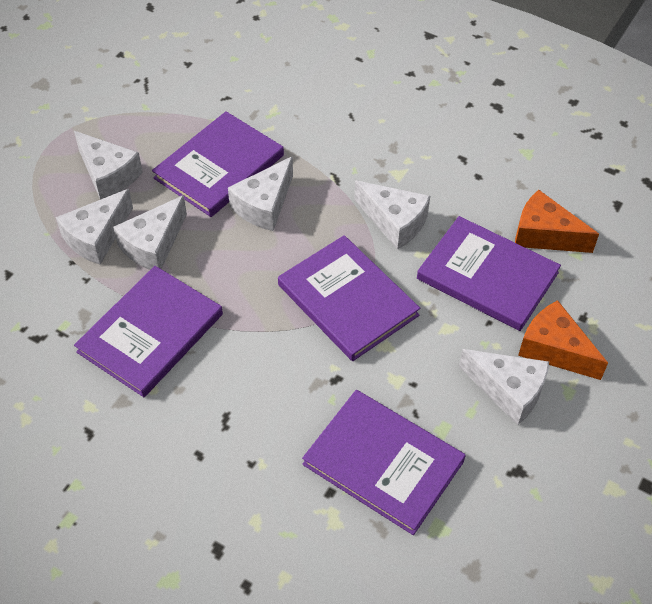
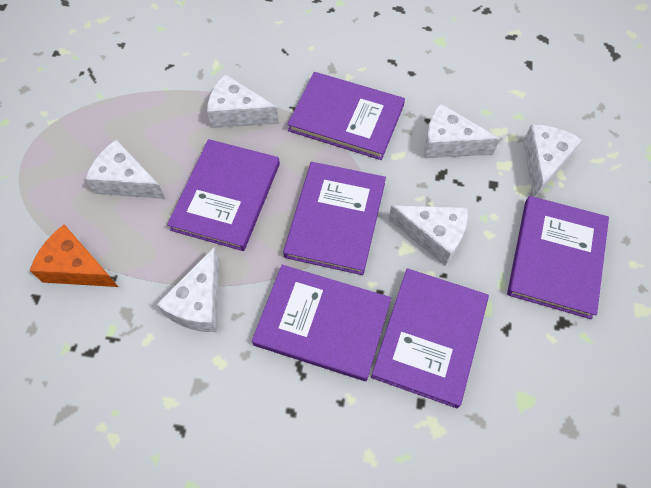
orange cheese: 2 -> 1
purple book: 5 -> 6

